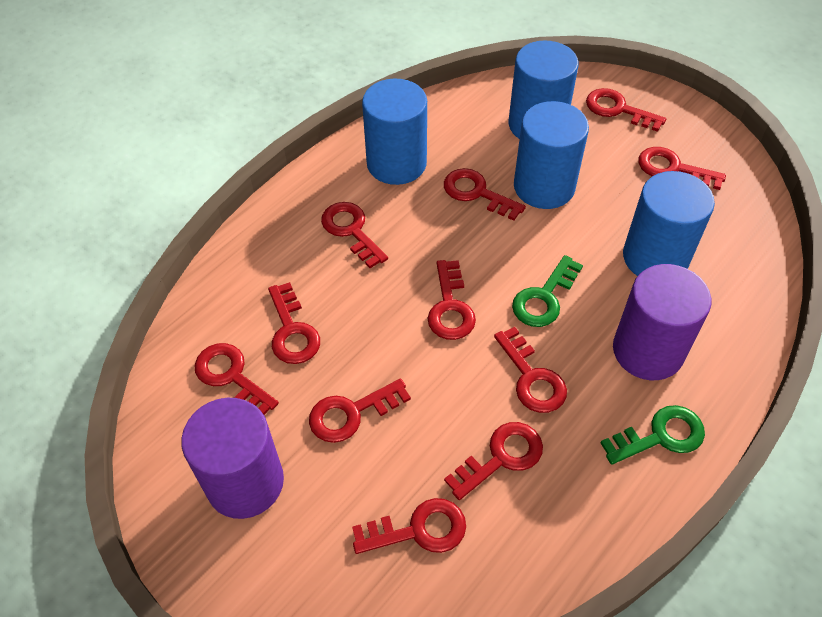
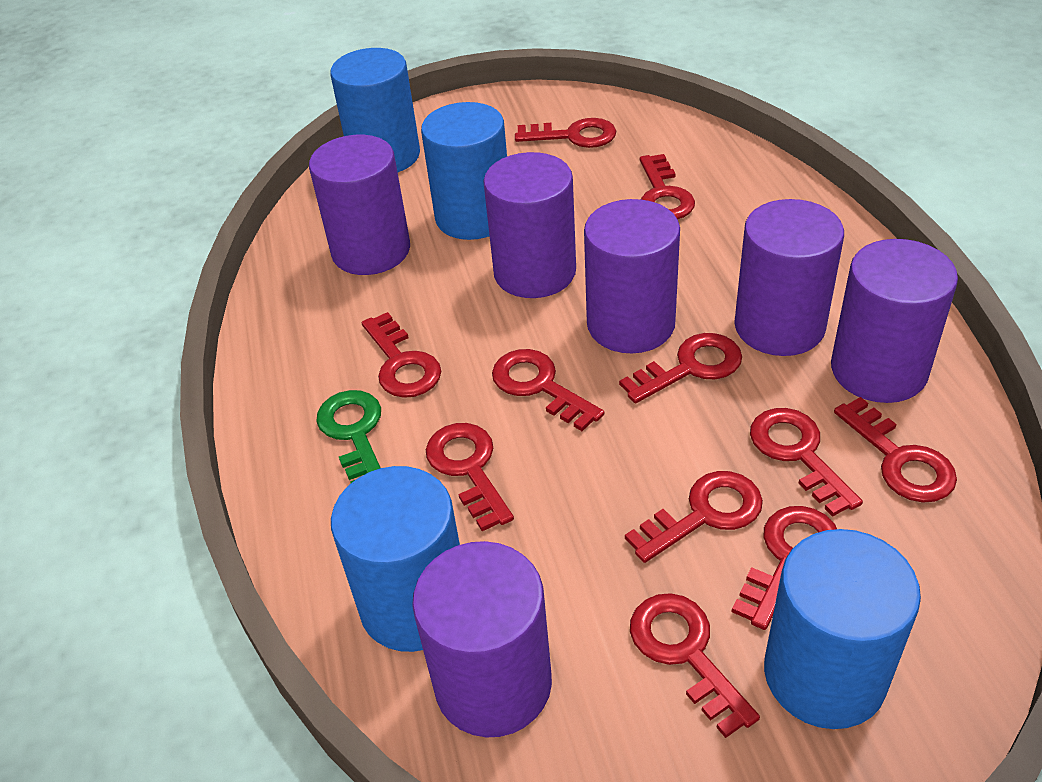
green key: 2 -> 1
purple cylinder: 2 -> 6

